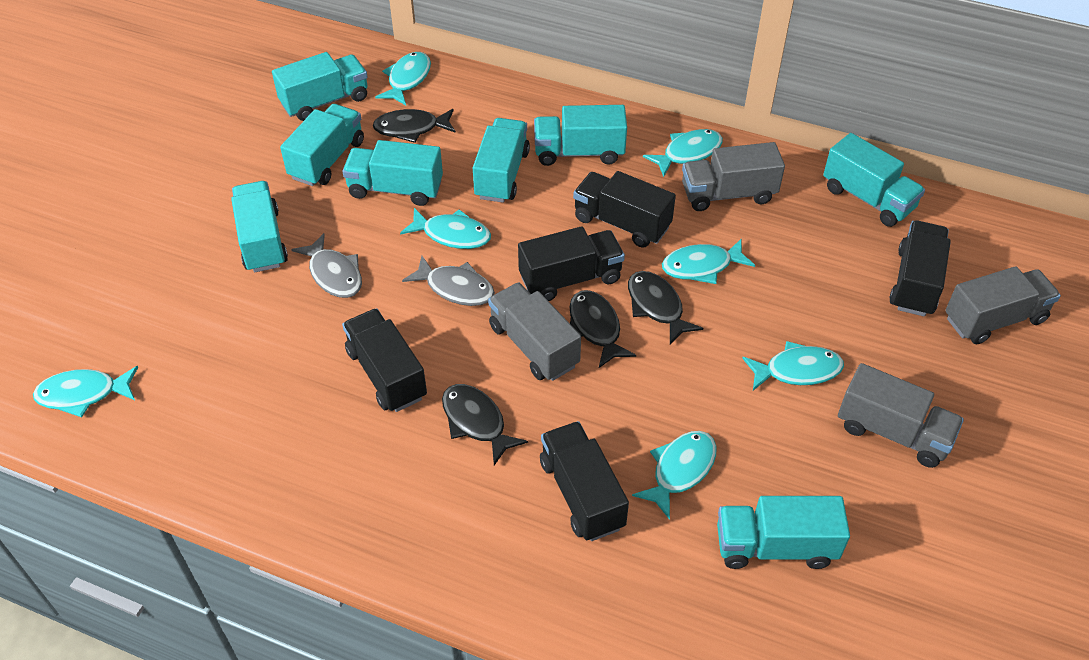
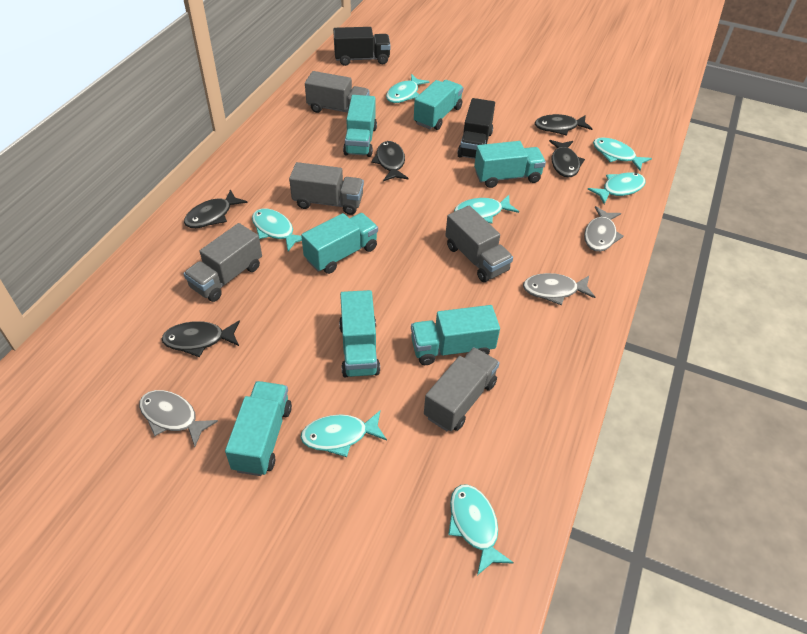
black fish: 4 -> 5
black truck: 5 -> 2
grey fish: 2 -> 3
grey truck: 4 -> 5
turquoise truck: 8 -> 7

